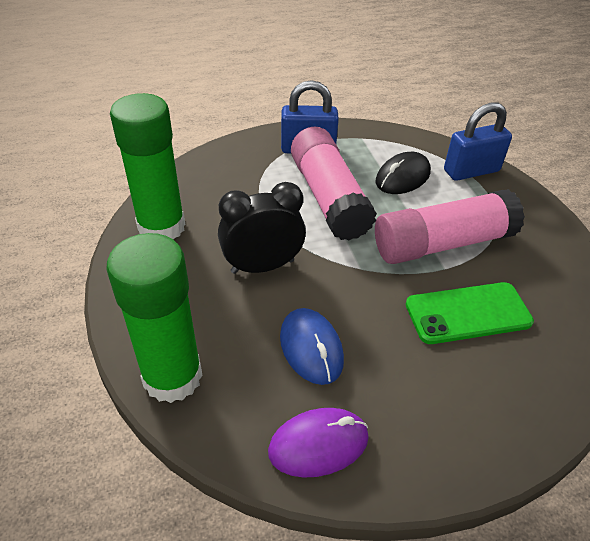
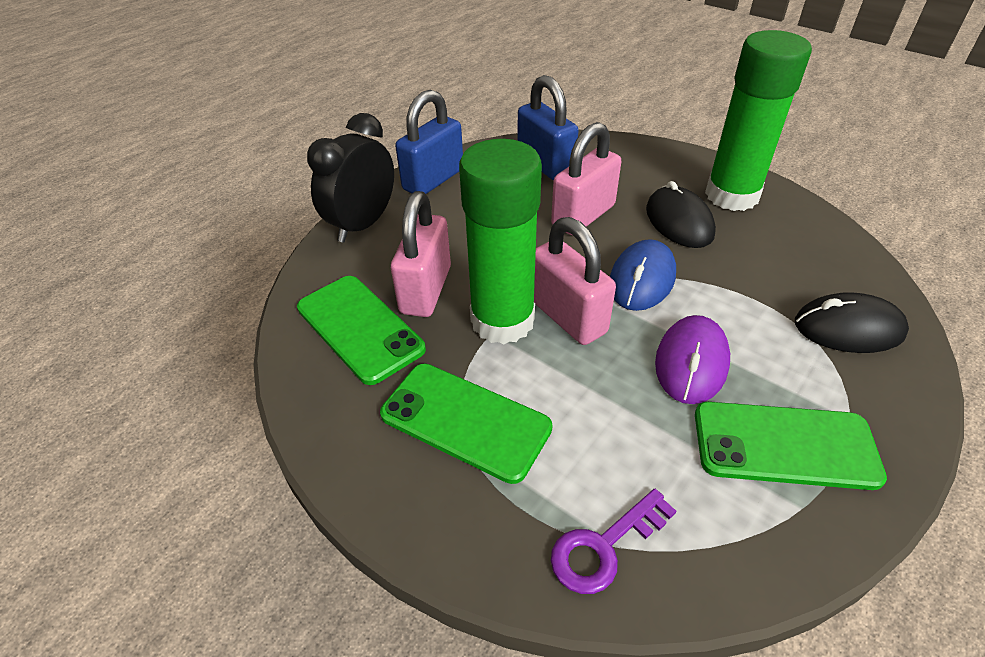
black mouse: 1 -> 2
green phone: 1 -> 3
pink glue stick: 2 -> 0
pink padlock: 0 -> 3
purple key: 0 -> 1

